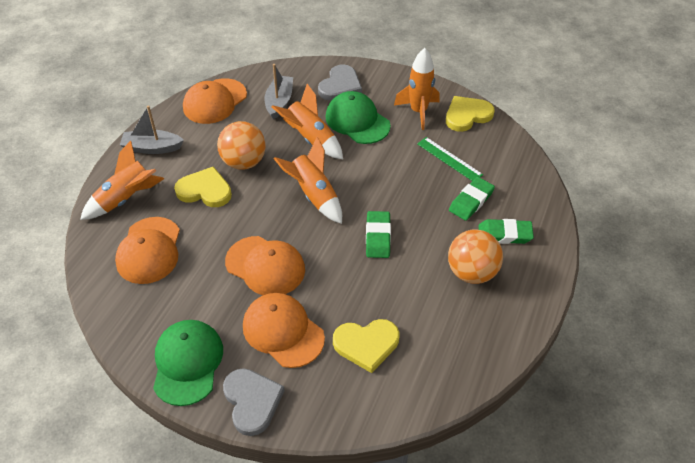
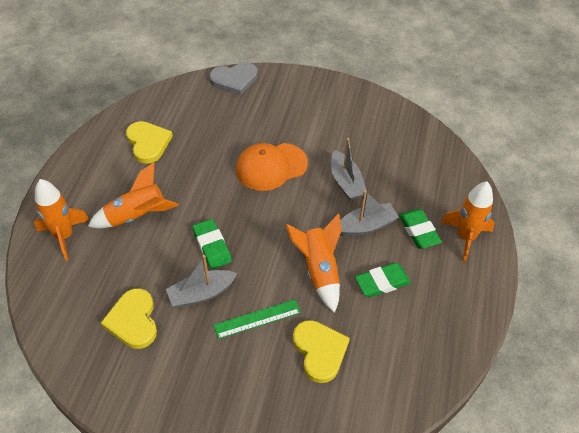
green cap: 2 -> 0
grey boat: 2 -> 3
grey heart: 2 -> 1
orange ball: 2 -> 0
orange cap: 4 -> 1

